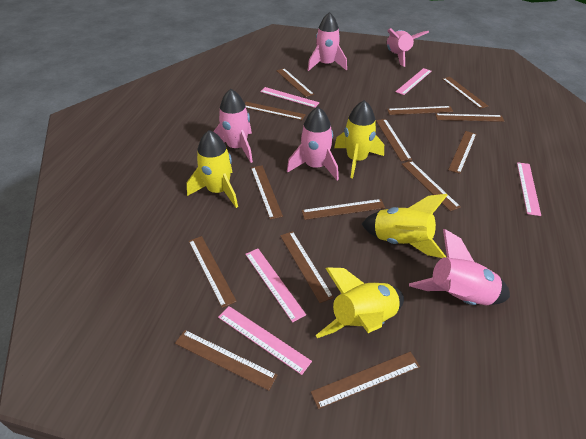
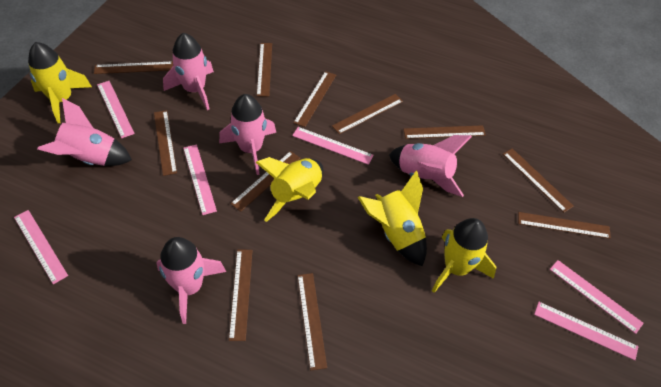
brown ruler: 14 -> 11
pink ruler: 5 -> 6

